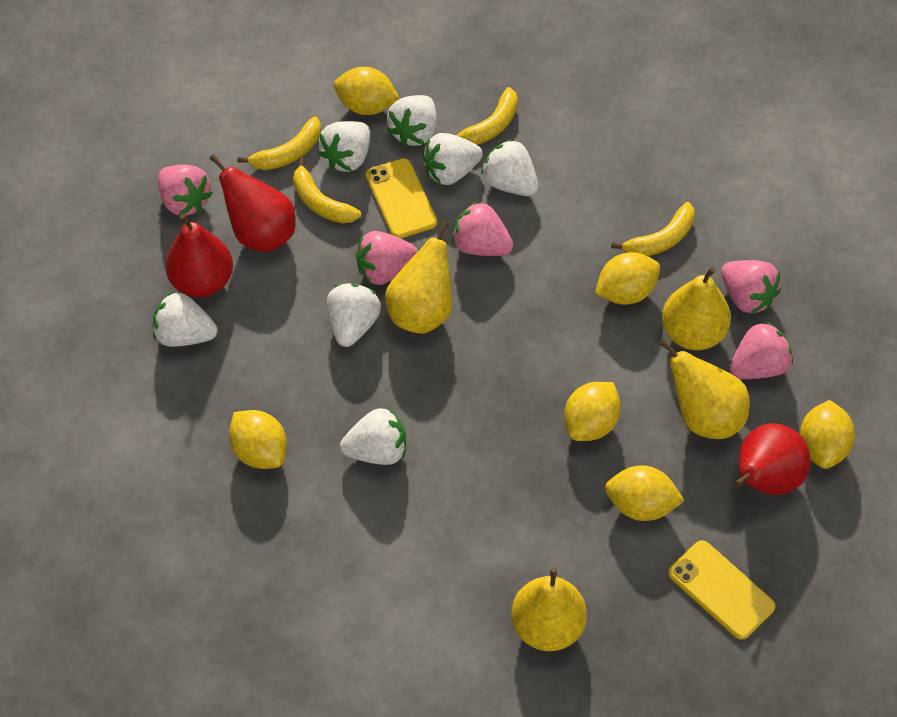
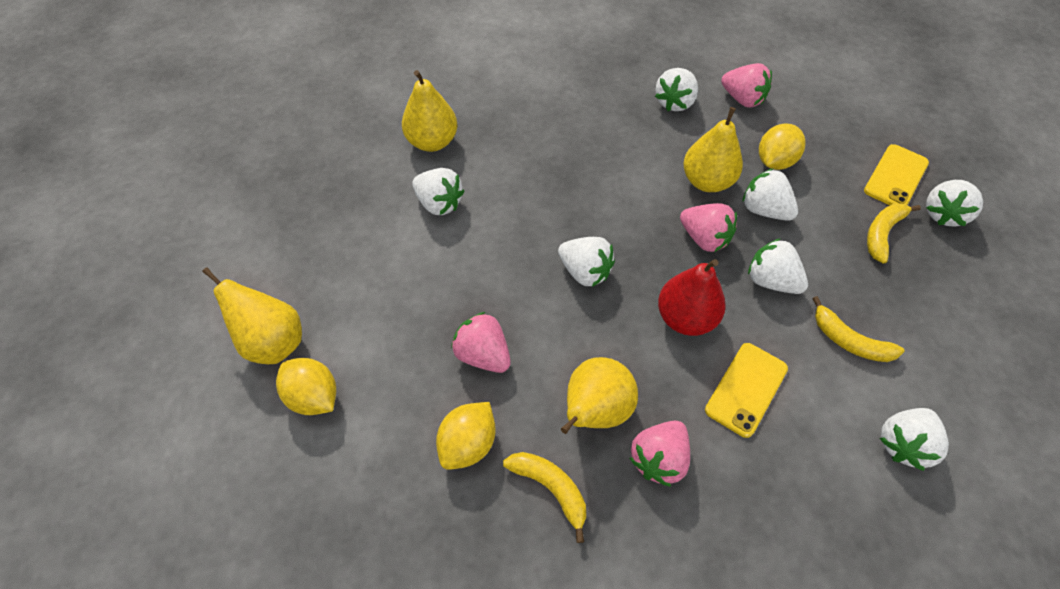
pink strawberry: 5 -> 4
red pear: 3 -> 1
yellow banana: 4 -> 3
yellow lemon: 6 -> 3

